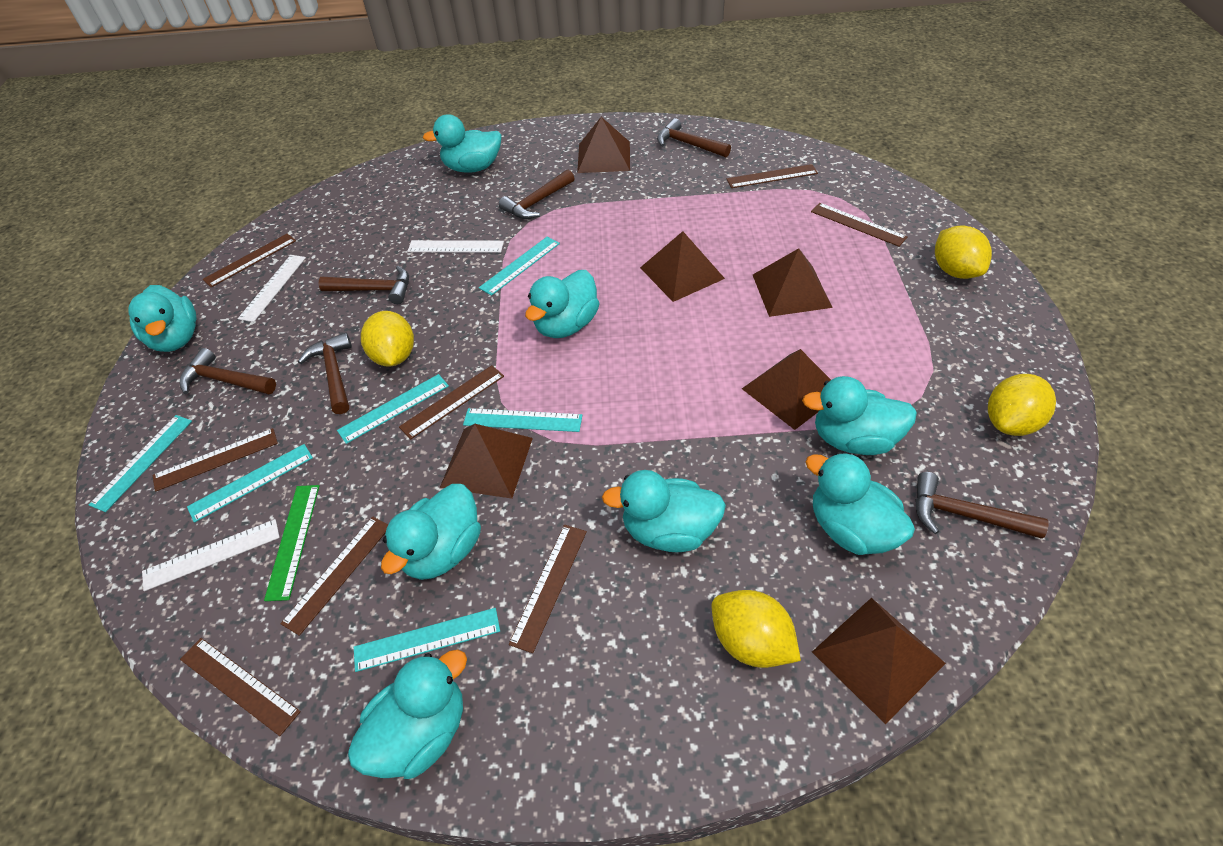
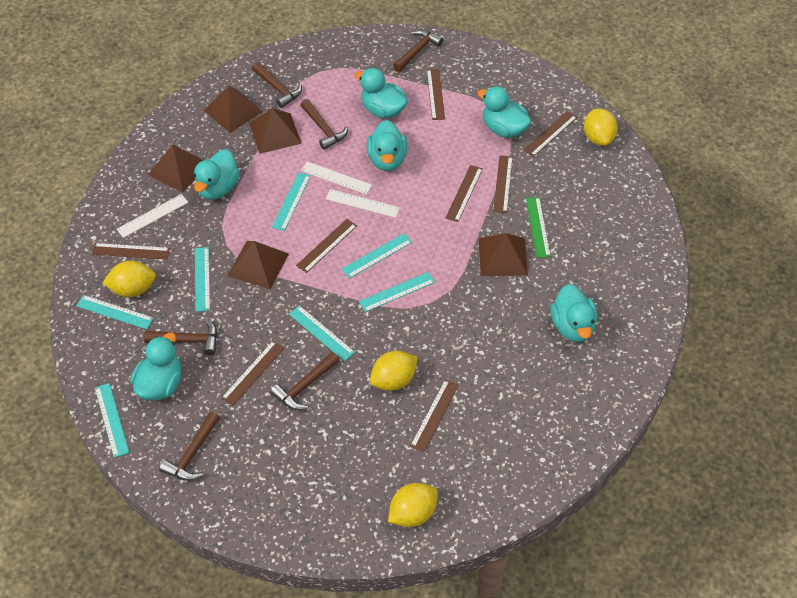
brown pyramid: 6 -> 5
turquoise duck: 8 -> 6
turquoise ruler: 6 -> 7

